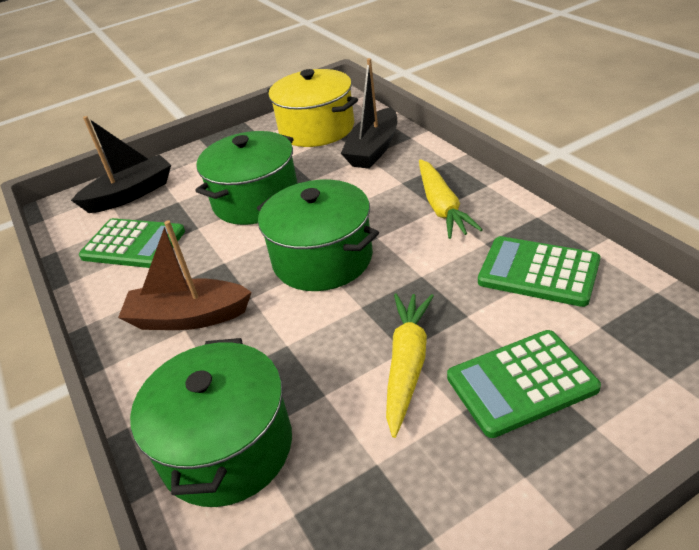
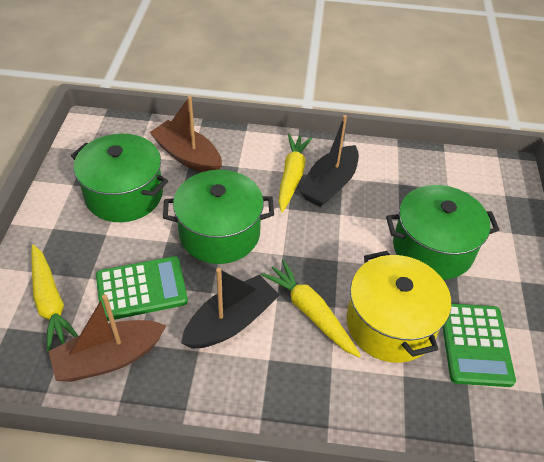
brown boat: 1 -> 2
green calculator: 3 -> 2
yellow carrot: 2 -> 3

